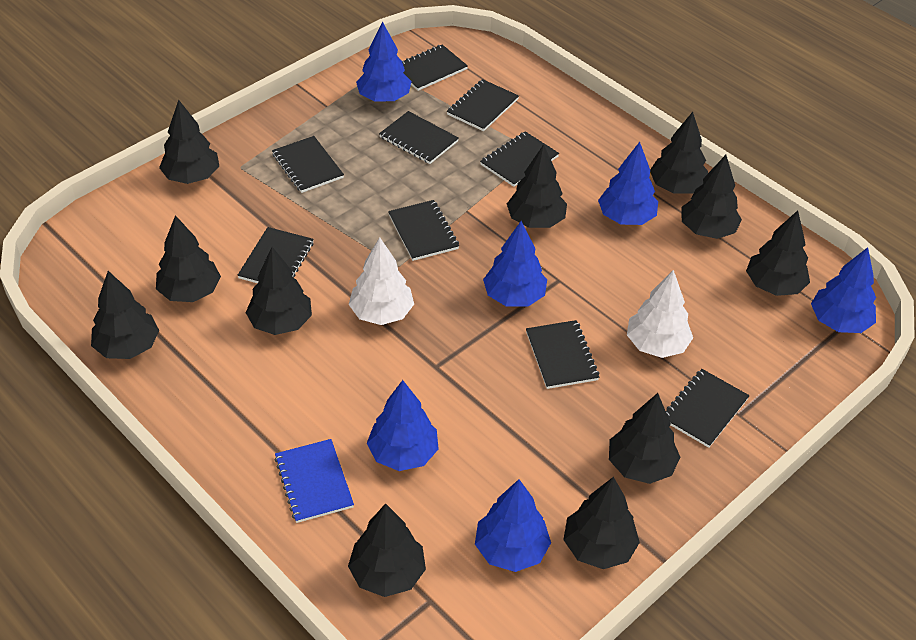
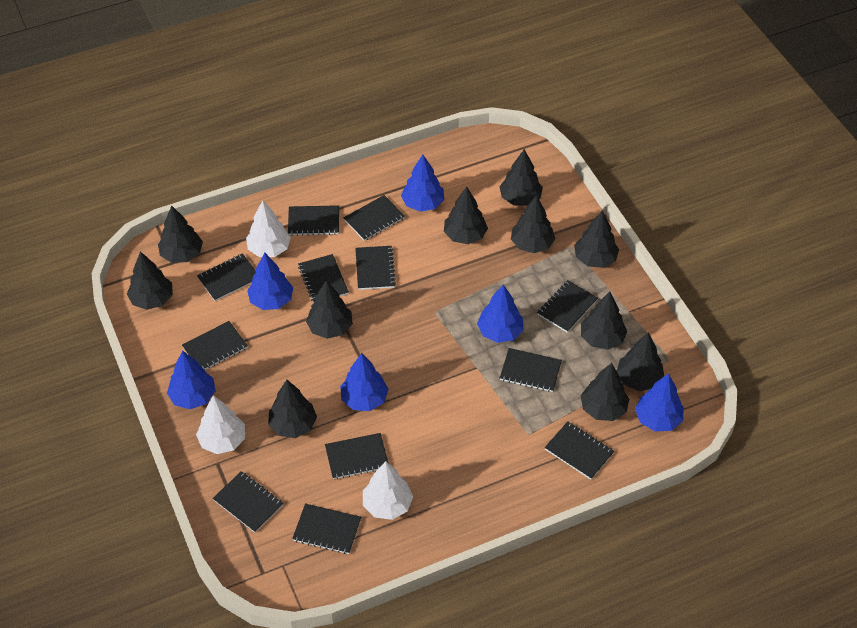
black notebook: 9 -> 12
blue notebook: 1 -> 0
white tree: 2 -> 3

